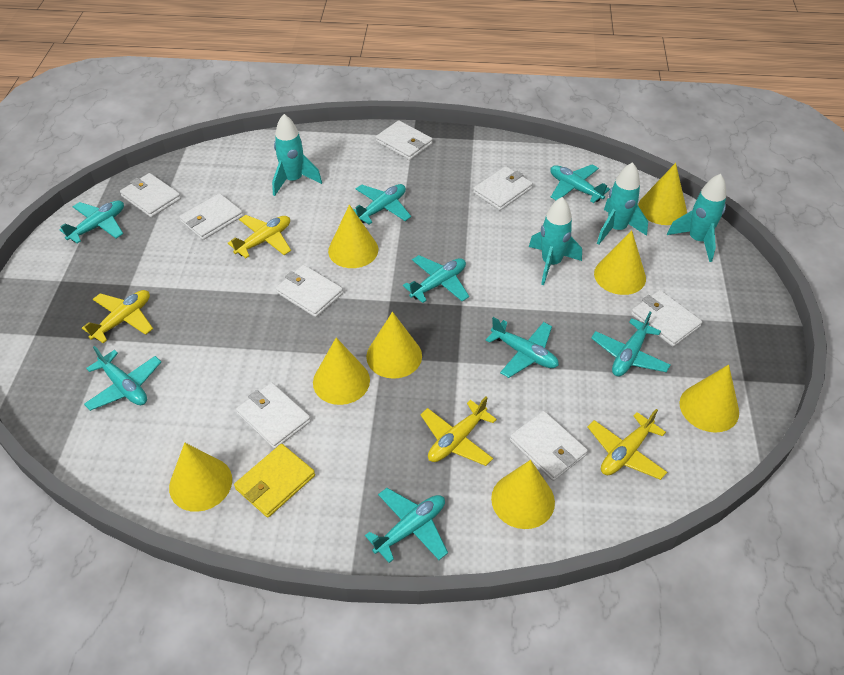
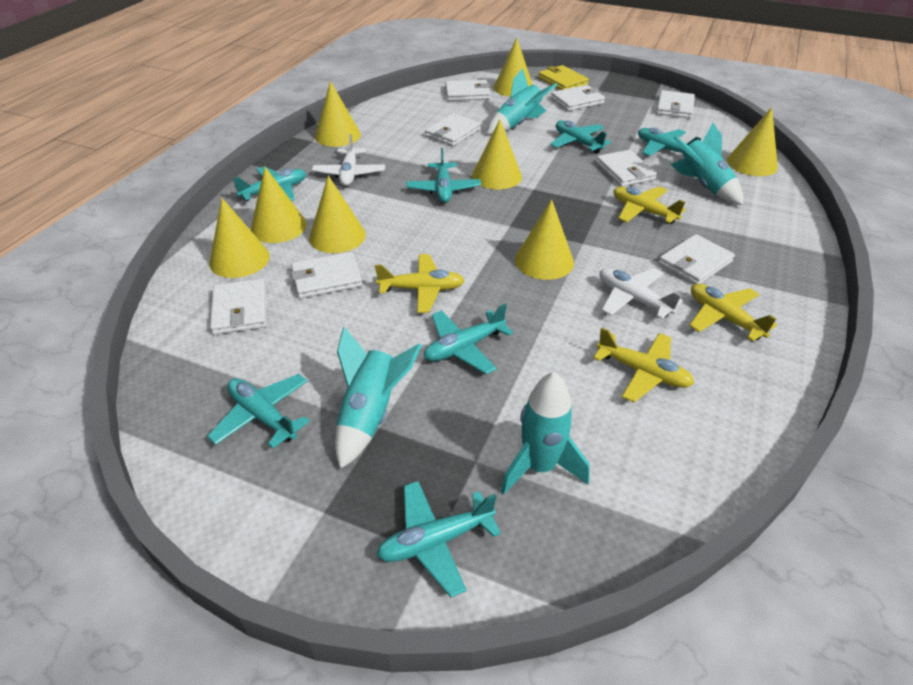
turquoise plane: 8 -> 7
white plane: 0 -> 2

